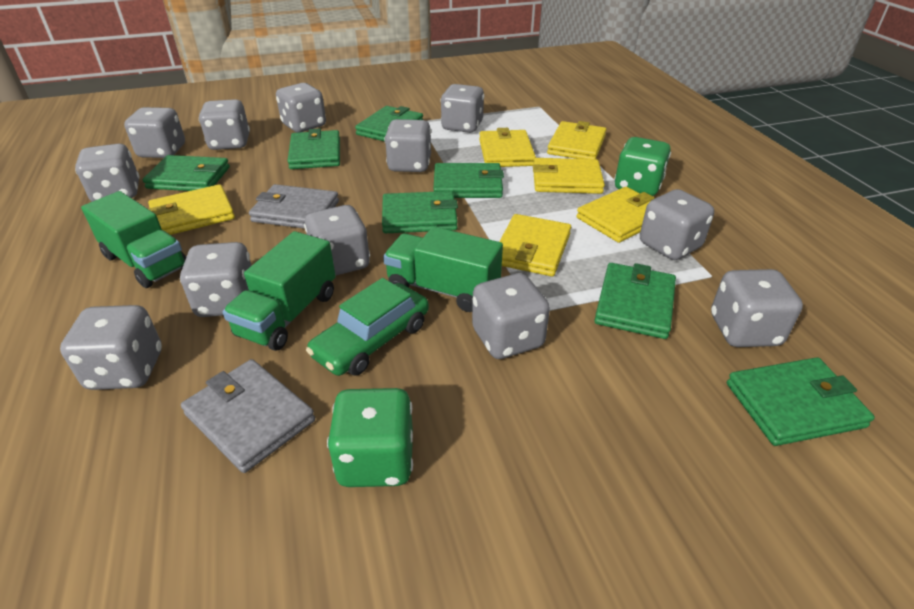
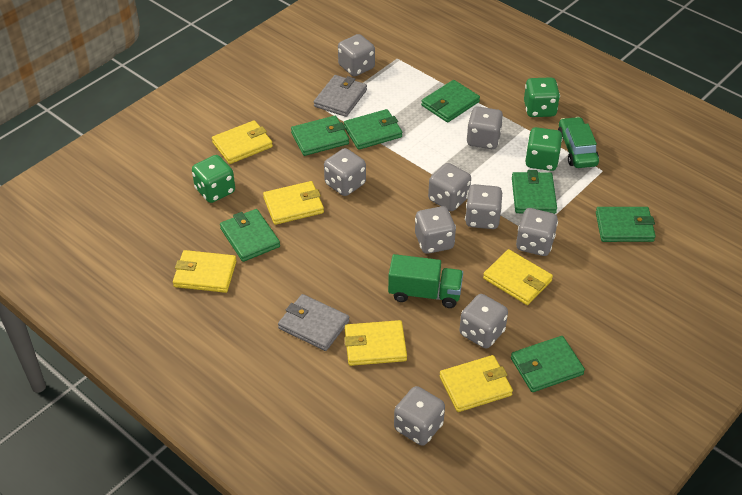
green dice: 2 -> 3
green truck: 3 -> 1
grey dice: 12 -> 9

